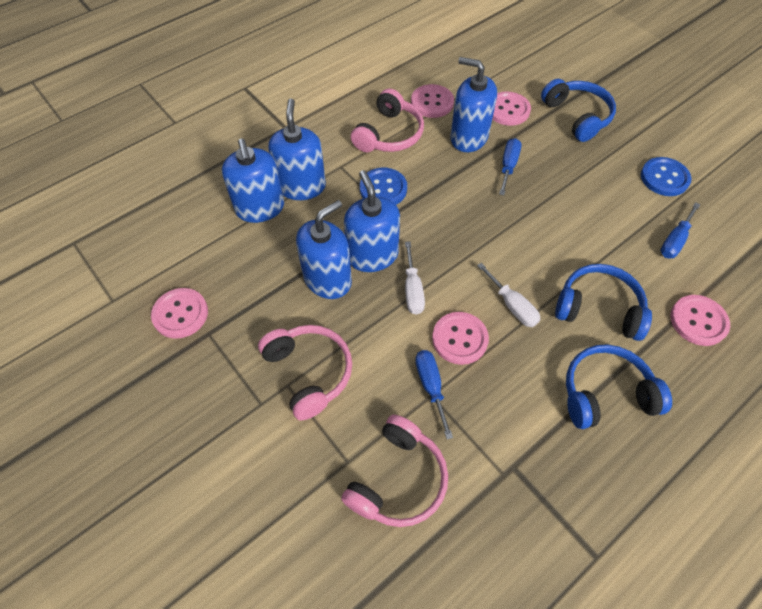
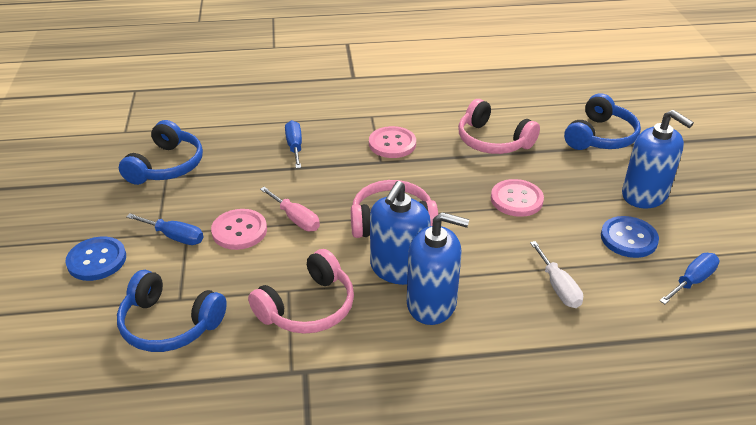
blue soap dispenser: 5 -> 3
pink button: 5 -> 3
pink screwdriver: 0 -> 1
white screwdriver: 2 -> 1

